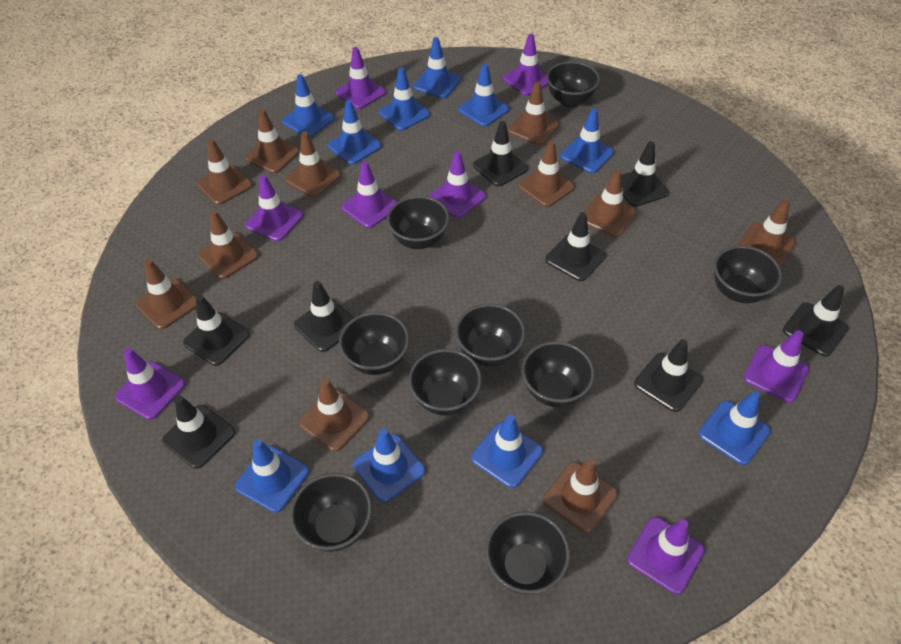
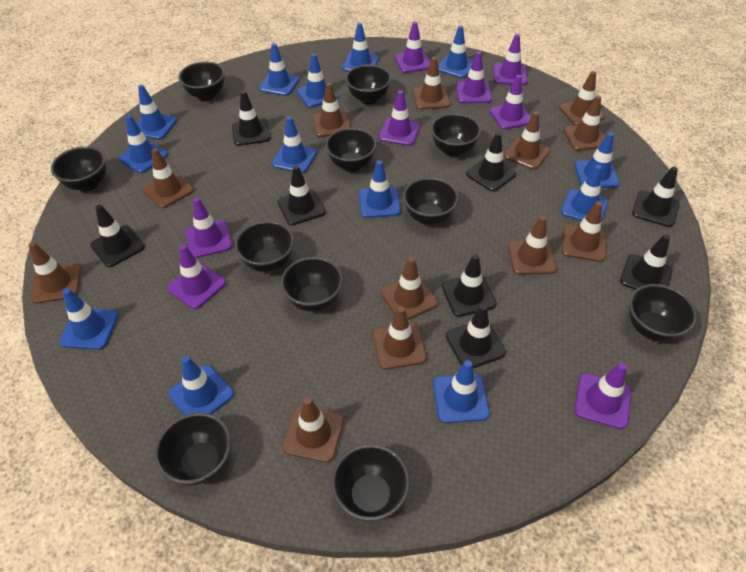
black bowl: 9 -> 11
blue traffic cone: 10 -> 13
brown traffic cone: 11 -> 12

